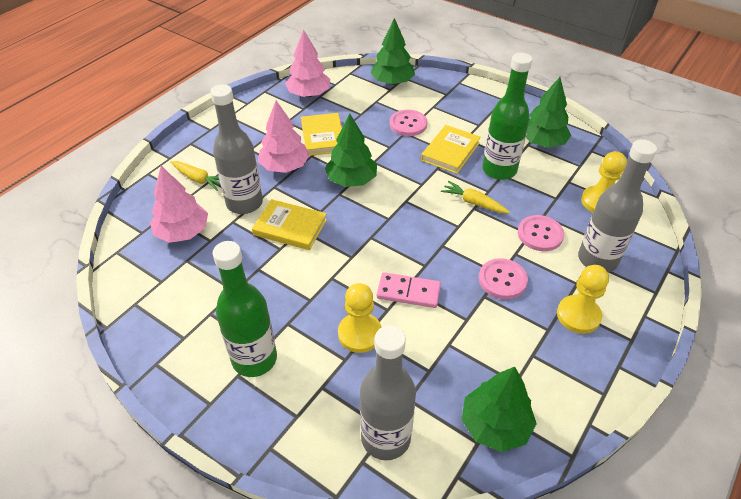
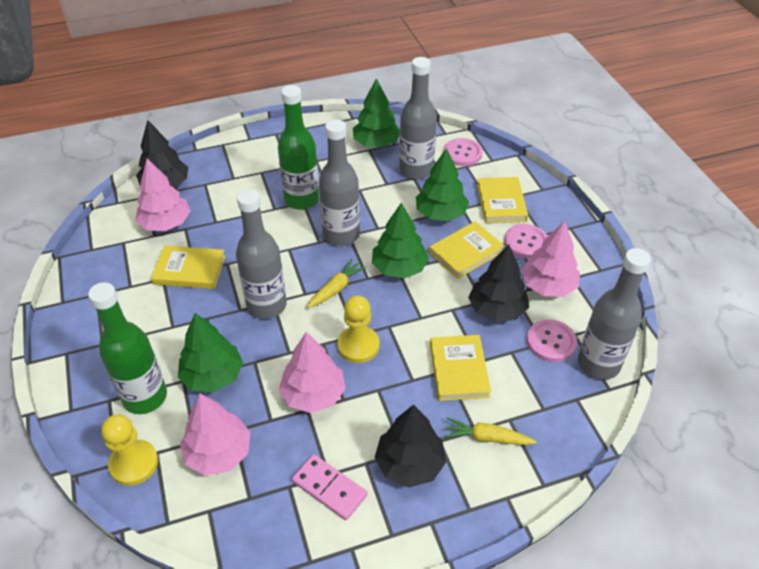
black tree: 0 -> 3
grey bottle: 3 -> 4
pink tree: 3 -> 4
yellow book: 3 -> 4
yellow pawn: 3 -> 2

